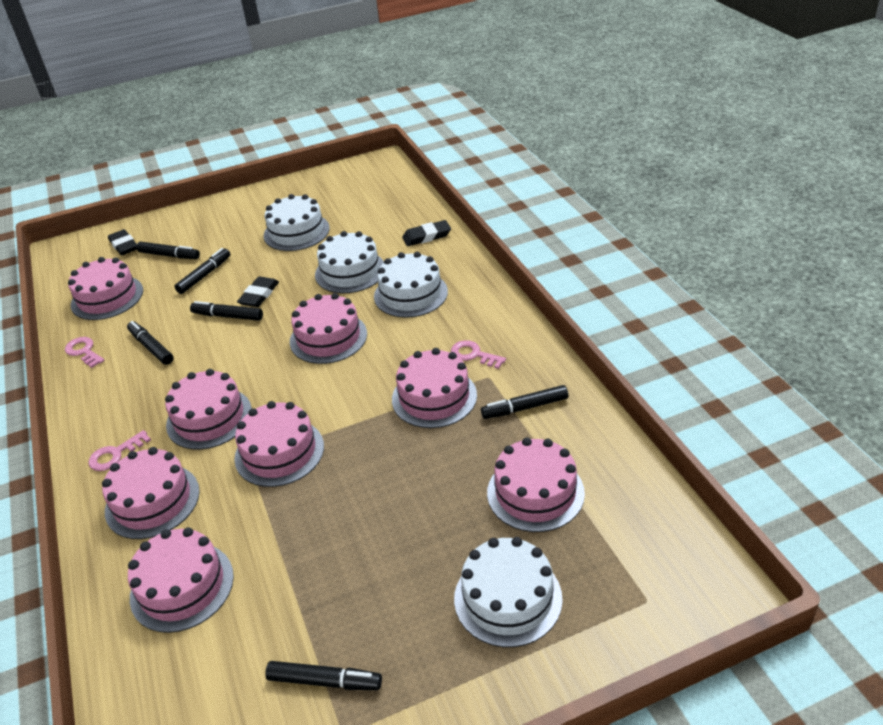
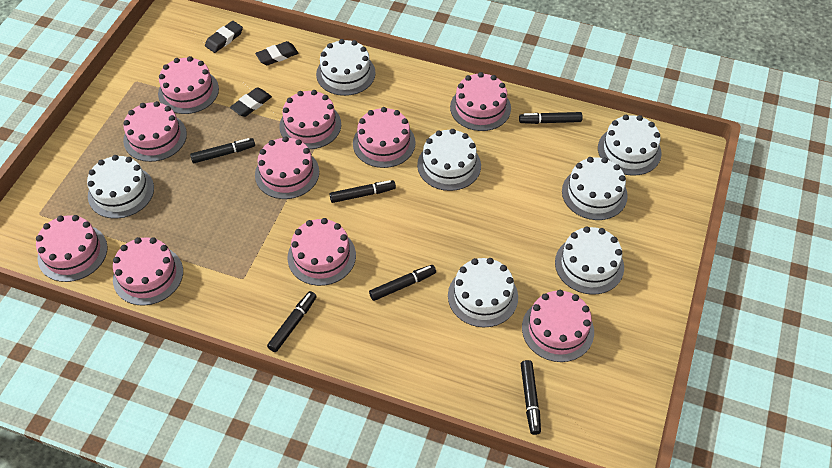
pink cake: 8 -> 10
pink key: 3 -> 0
white cake: 4 -> 7

